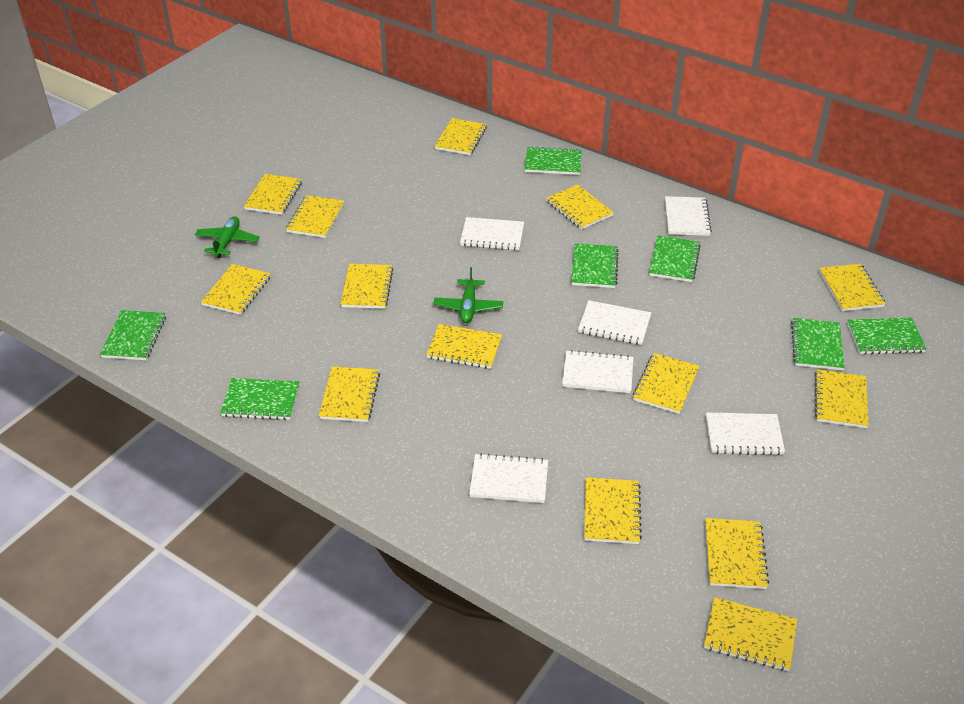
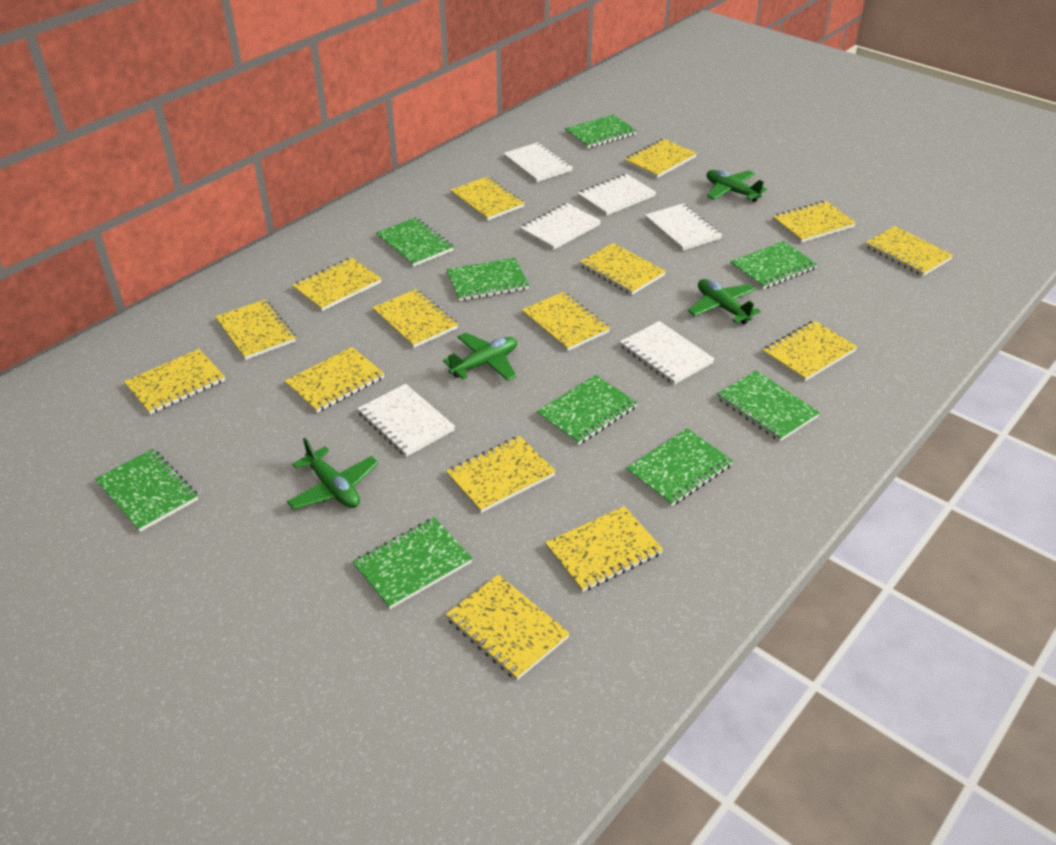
green notebook: 7 -> 9
green plane: 2 -> 4
yellow notebook: 14 -> 15

